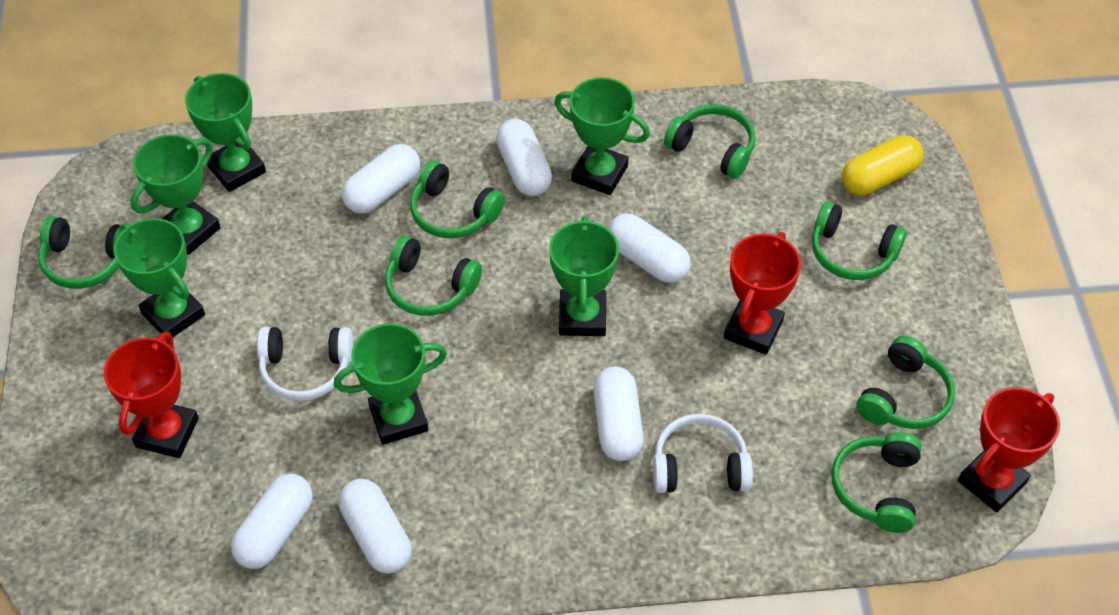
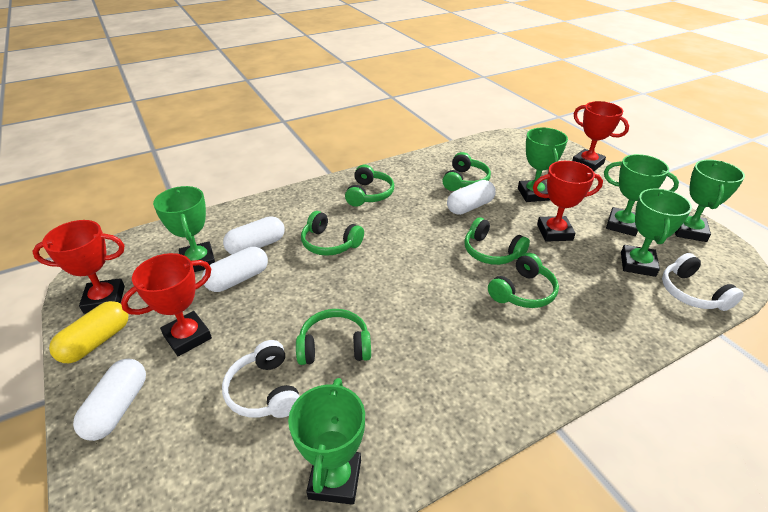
green headphones: 7 -> 6
red trophy: 3 -> 4
white capsule: 6 -> 4

